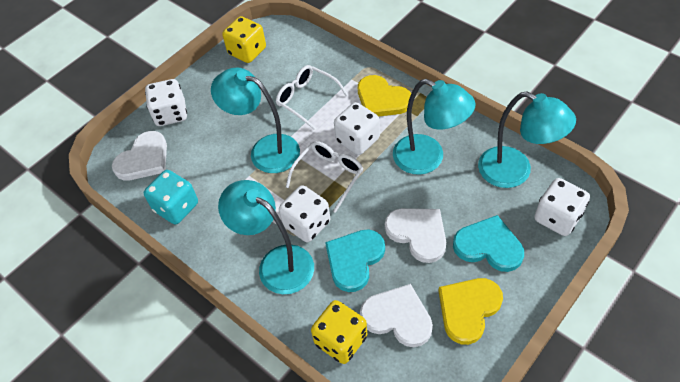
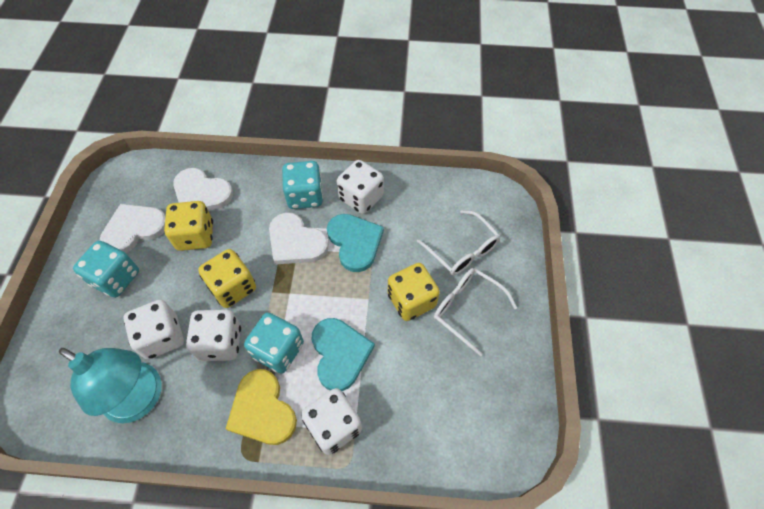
turquoise dice: 1 -> 3
turquoise lamp: 4 -> 1
yellow dice: 2 -> 3
yellow heart: 2 -> 1

